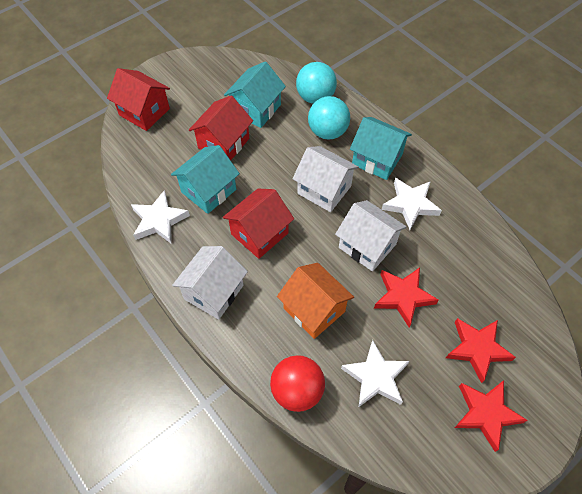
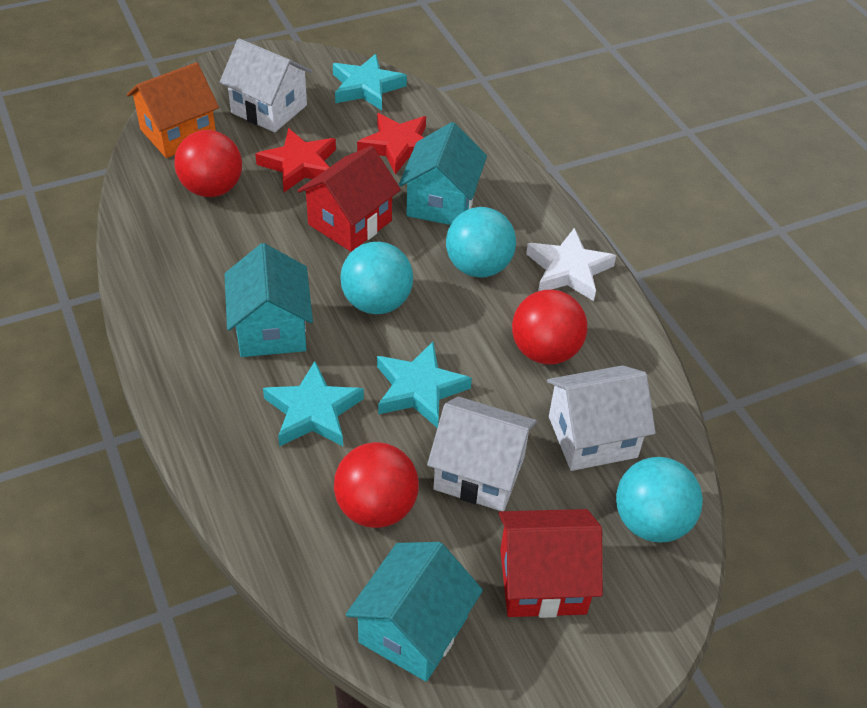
red ball: 1 -> 3
red house: 3 -> 2
red star: 3 -> 2
turquoise ball: 2 -> 3
turquoise star: 0 -> 3
white star: 3 -> 1

